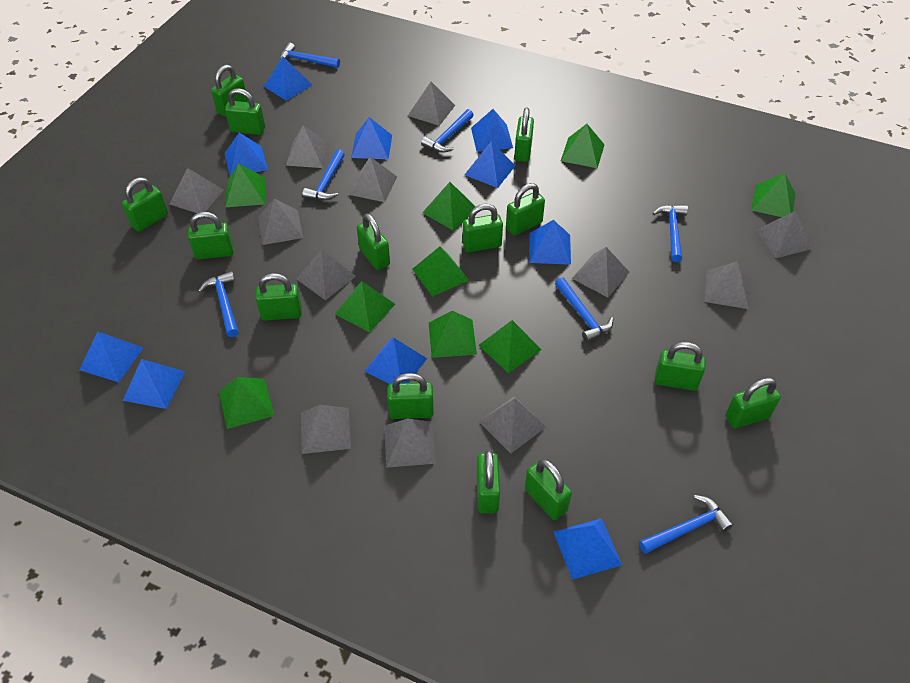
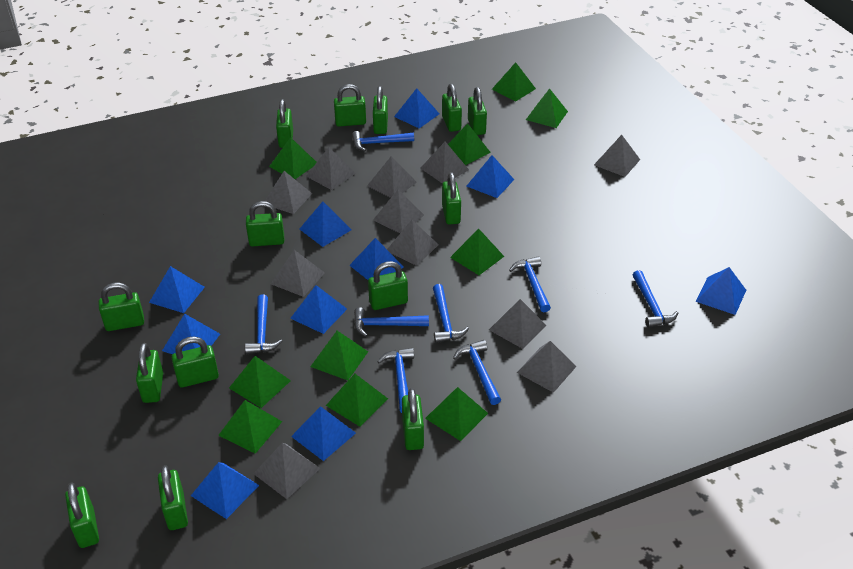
blue hammer: 7 -> 8
green pyramid: 9 -> 10
grey pyramid: 12 -> 11

